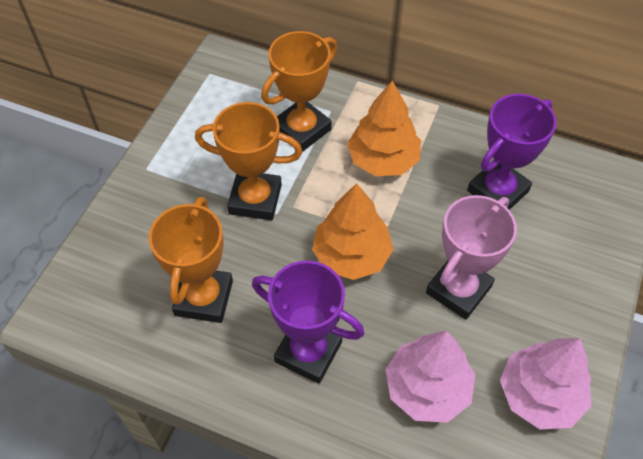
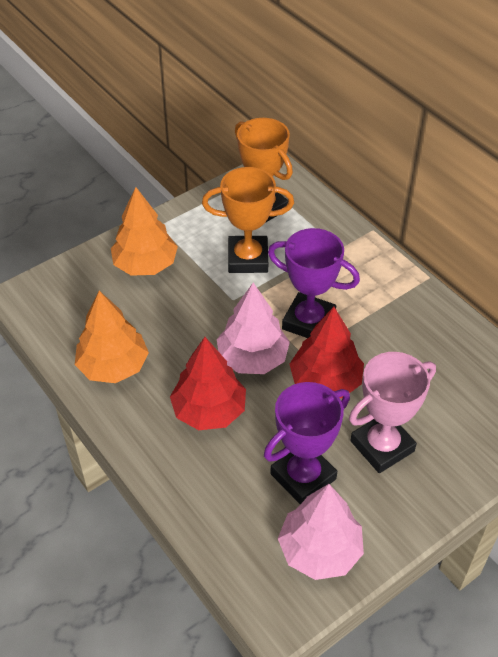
orange trophy: 3 -> 2
red tree: 0 -> 2

